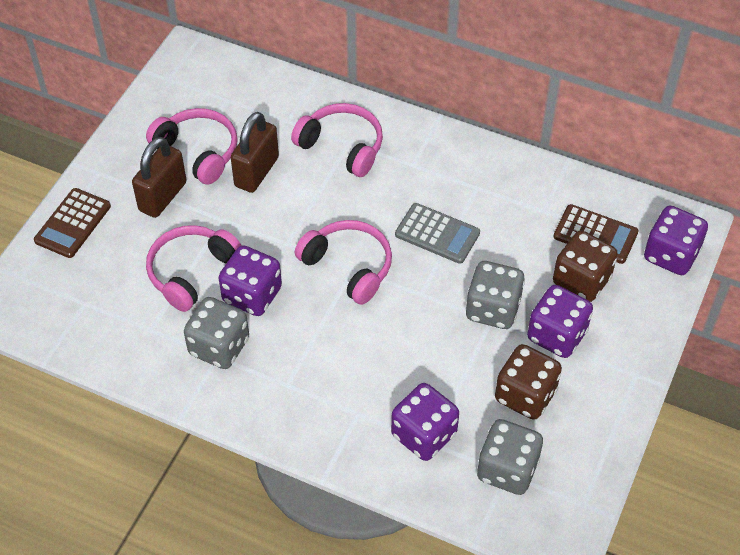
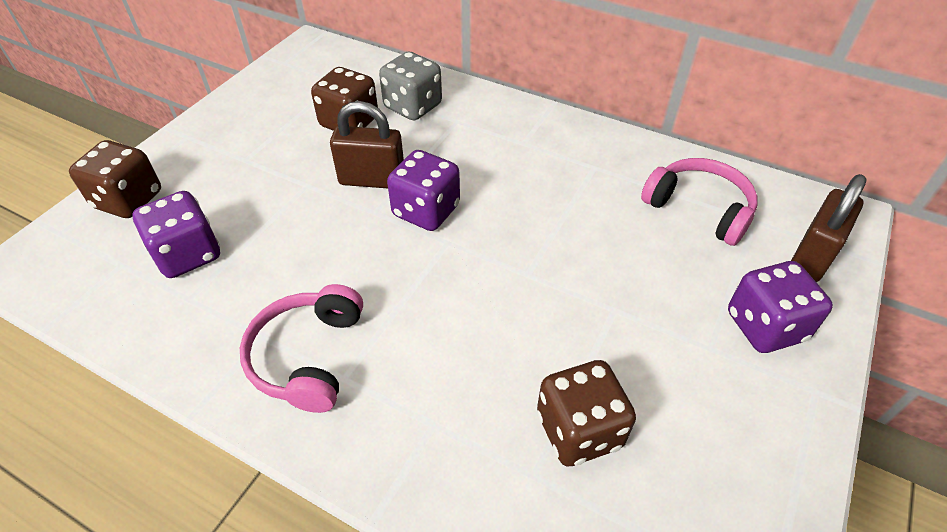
brown calculator: 2 -> 0
brown dice: 2 -> 3
grey calculator: 1 -> 0
grey dice: 3 -> 1
pink headphones: 4 -> 2
purple dice: 4 -> 3

